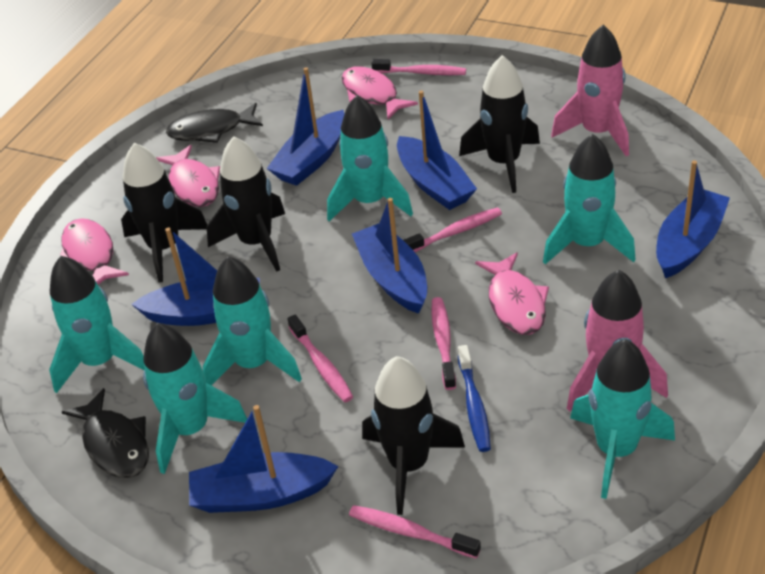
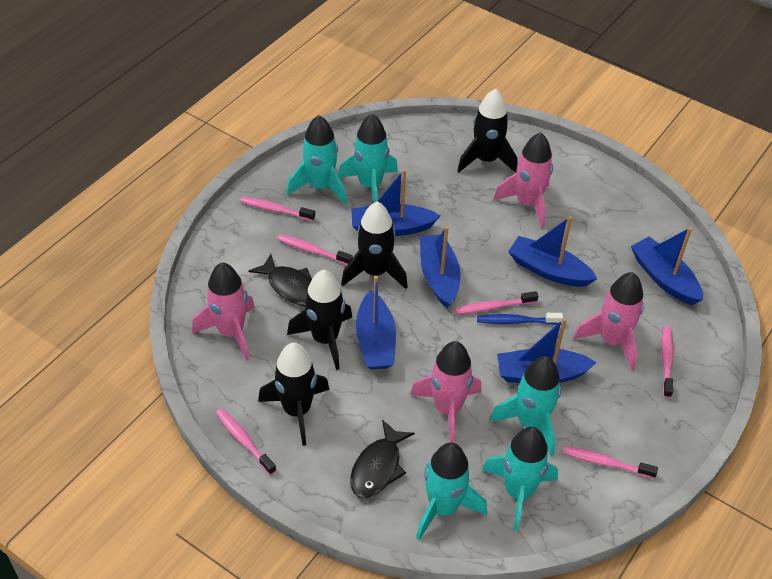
pink fish: 4 -> 0
pink rocket: 2 -> 4
pink toothbrush: 5 -> 6
turquoise rocket: 6 -> 5

